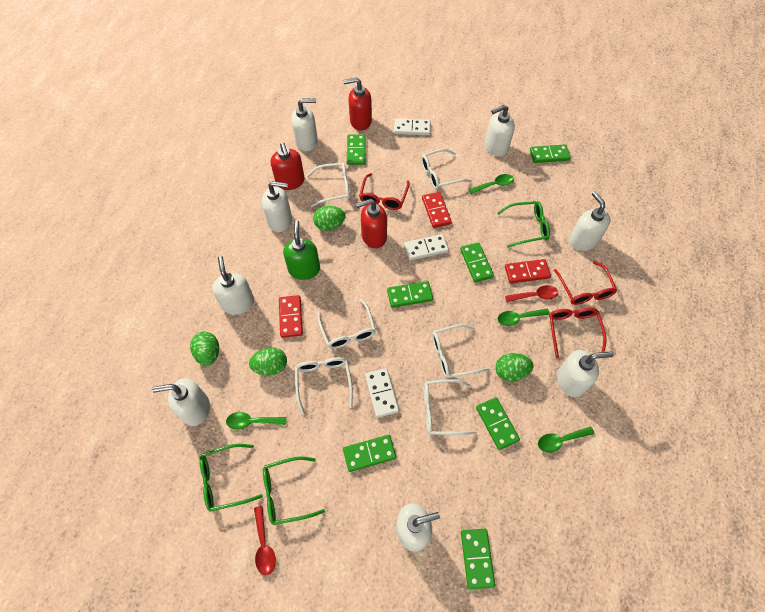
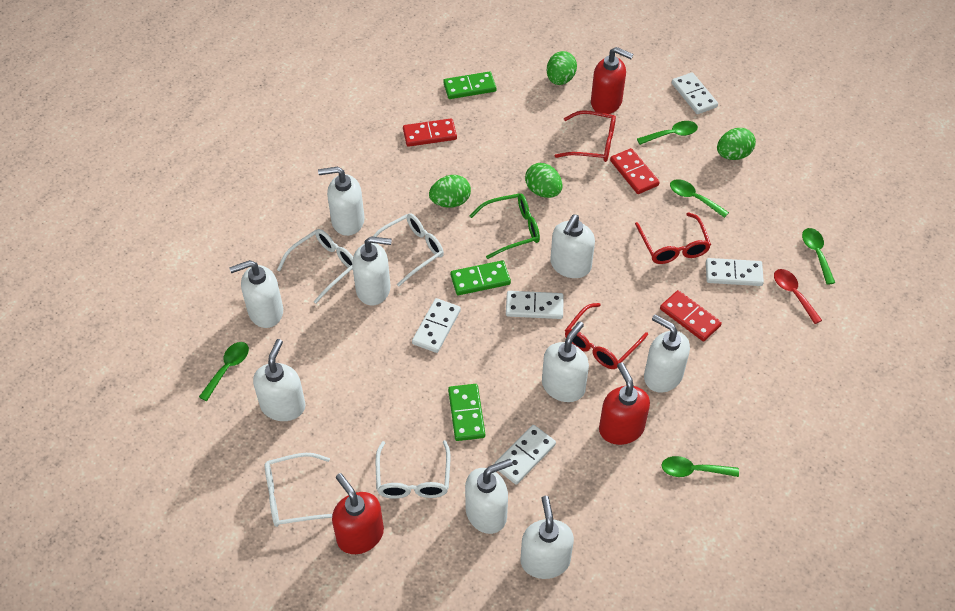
green domino: 7 -> 3
green glasses: 3 -> 1
green soap dispenser: 1 -> 0
green spoon: 4 -> 5
red spoon: 2 -> 1
white domino: 3 -> 5
white glasses: 6 -> 4
white soap dispenser: 8 -> 9

